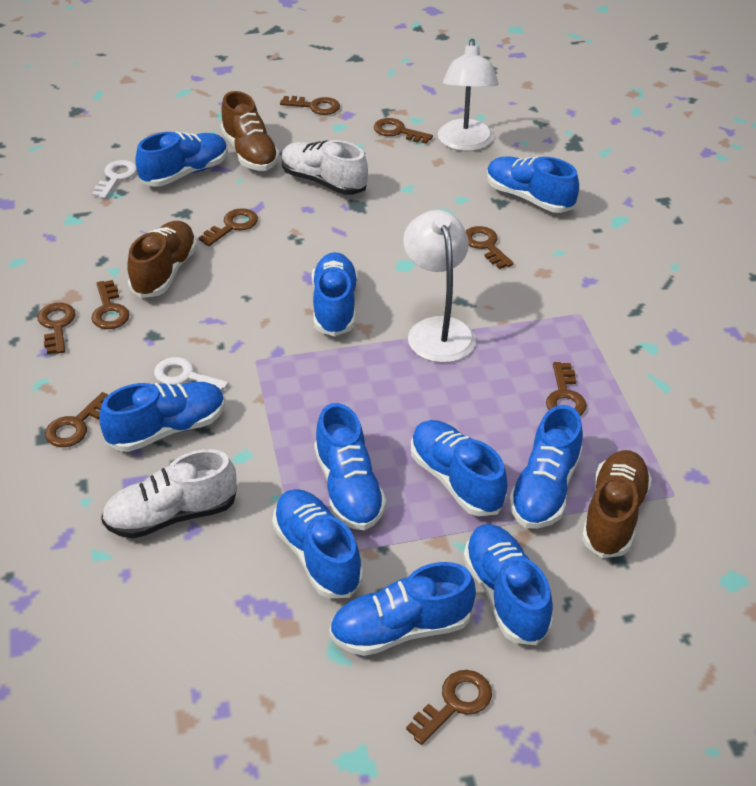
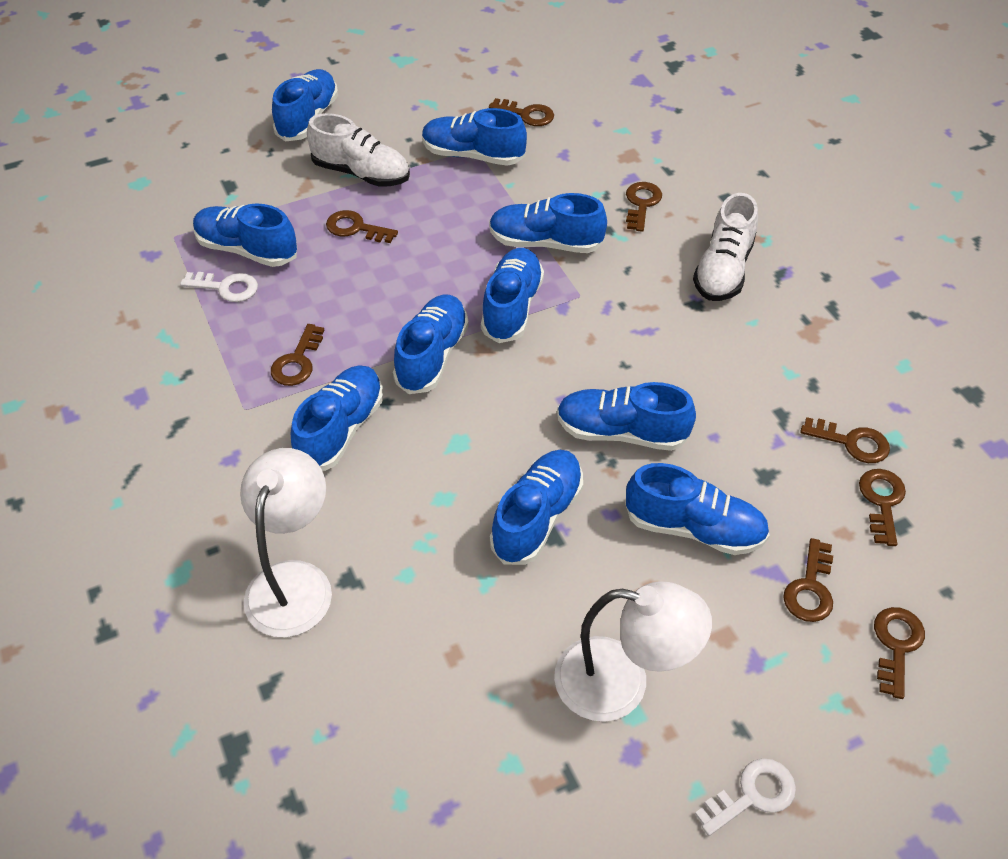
brown key: 9 -> 8
brown shoe: 3 -> 0

